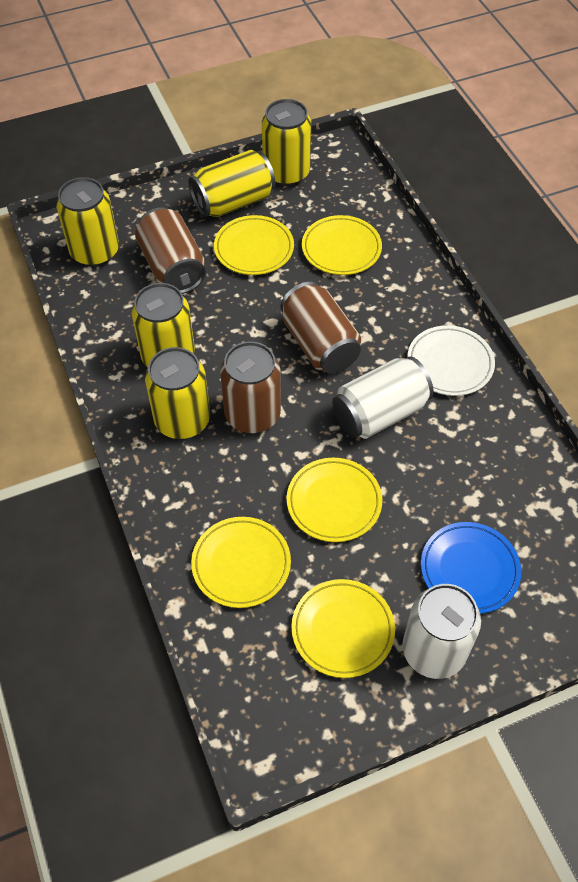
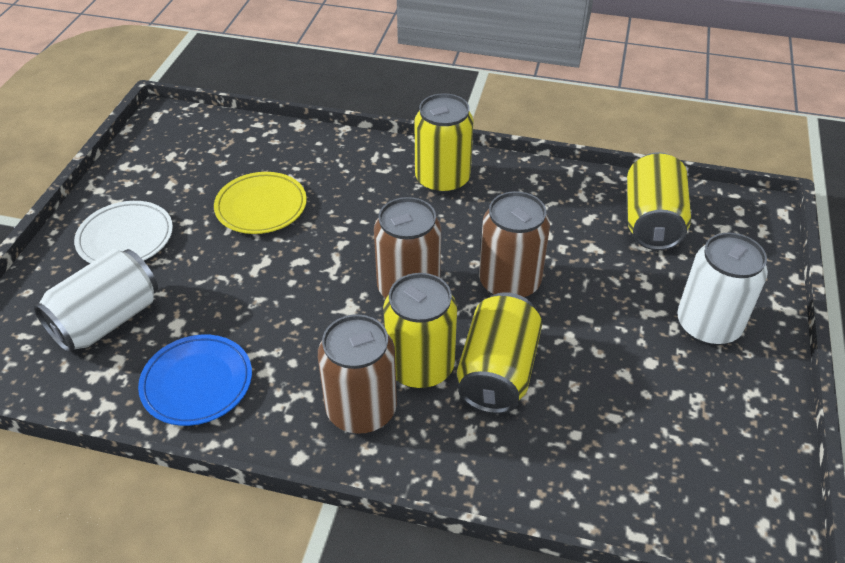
yellow can: 5 -> 4
yellow plate: 5 -> 1

